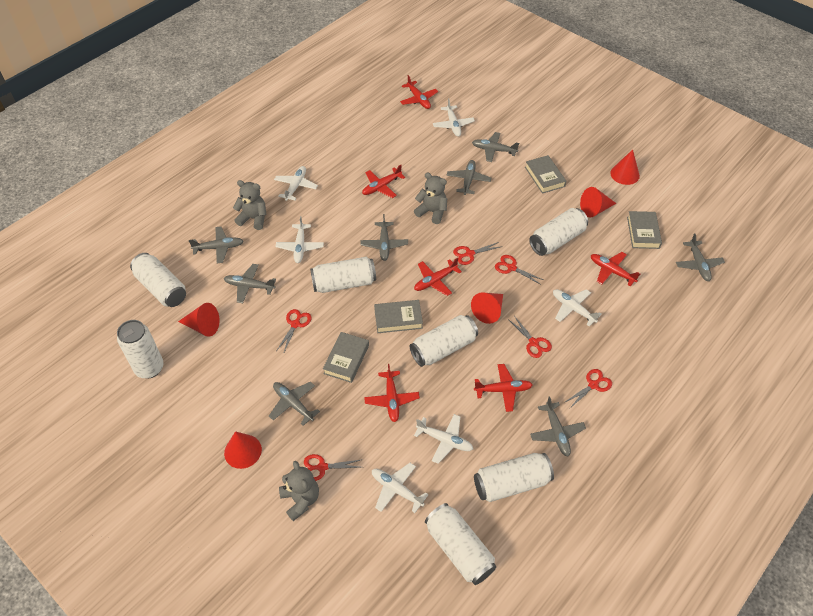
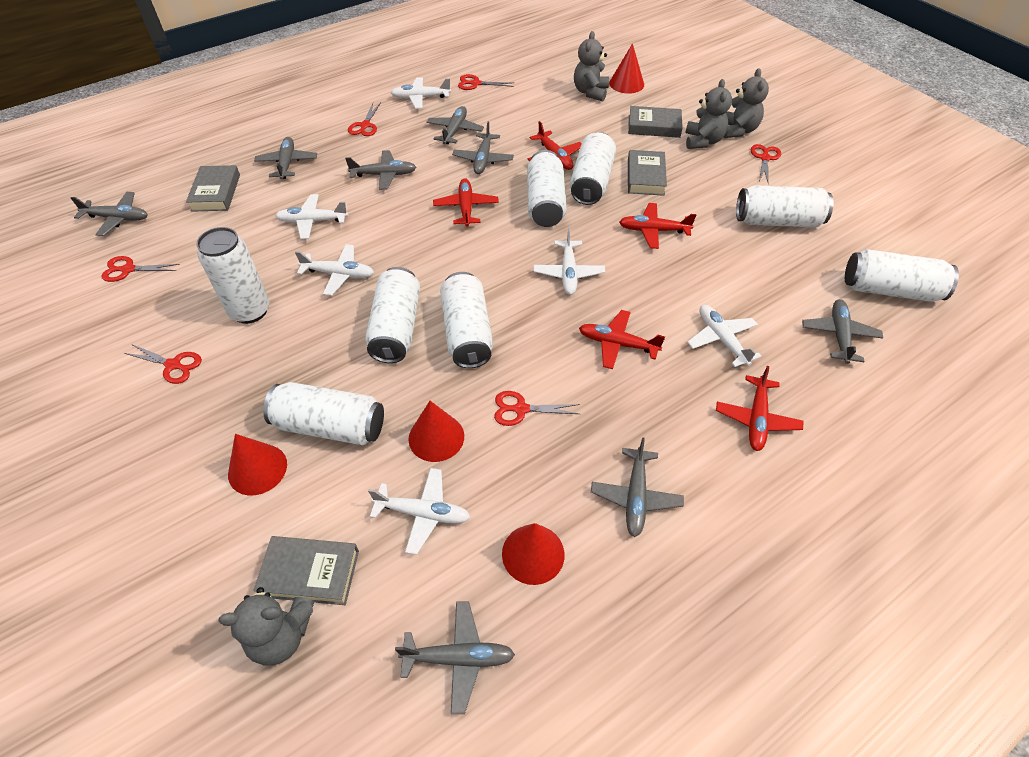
grey teddy bear: 3 -> 4
red cone: 5 -> 4
red plane: 6 -> 5
white can: 7 -> 8

